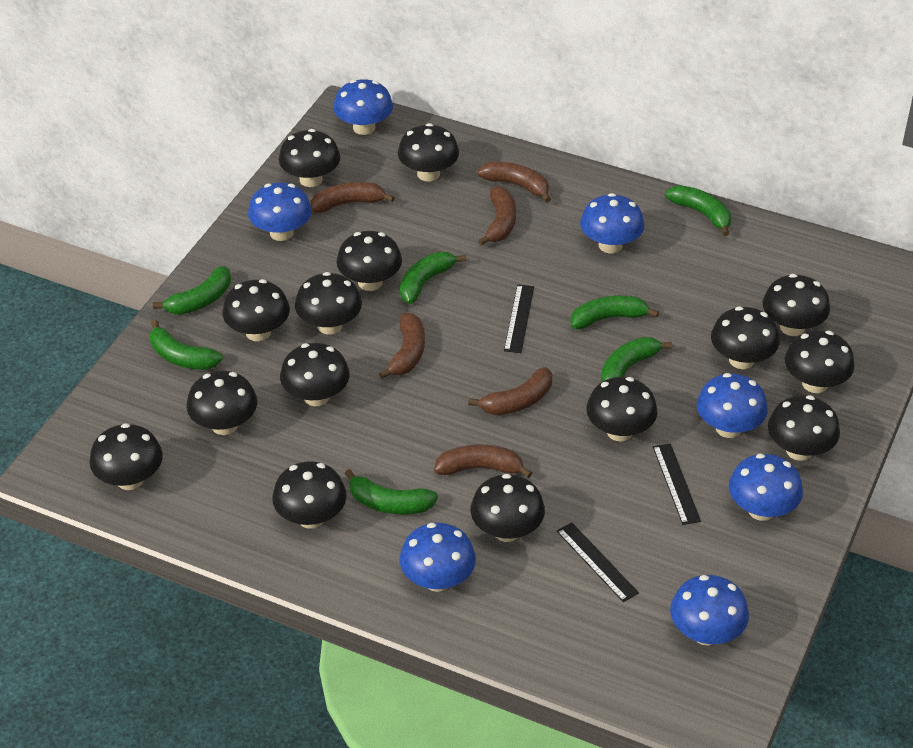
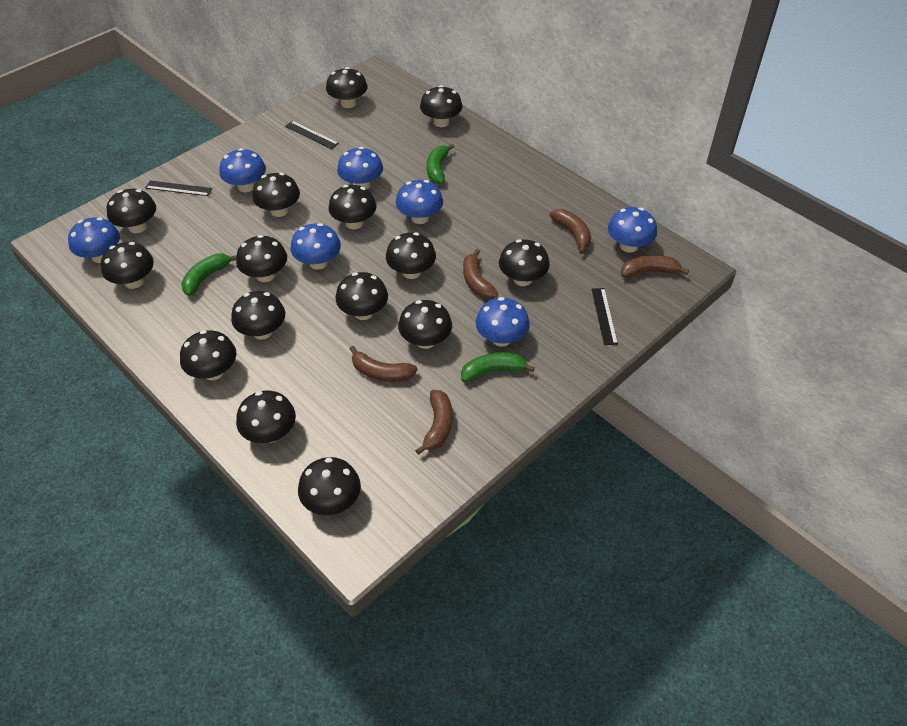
brown banana: 6 -> 5
green banana: 7 -> 3

